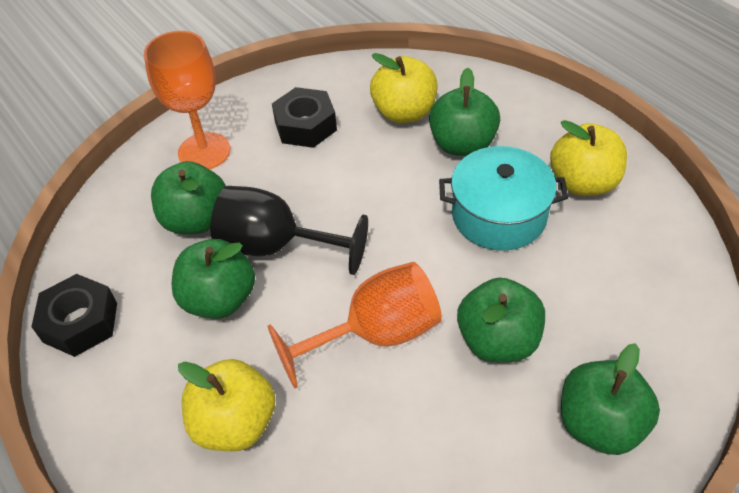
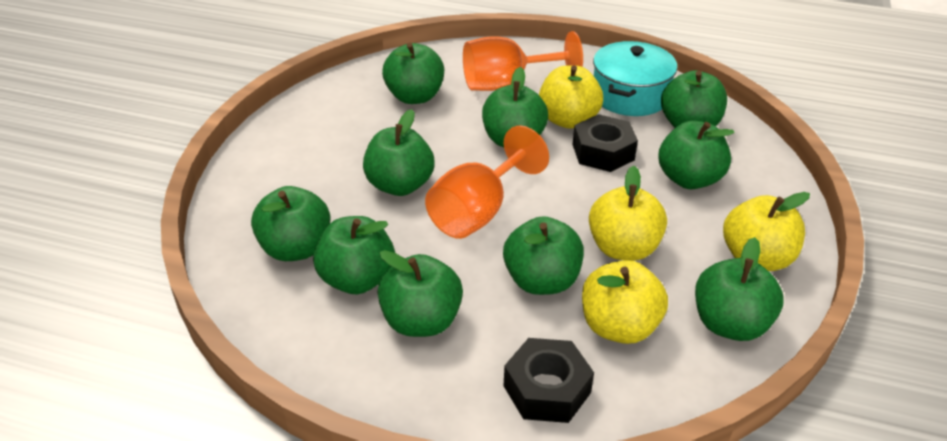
black goblet: 1 -> 0
green apple: 5 -> 10
yellow apple: 3 -> 4

